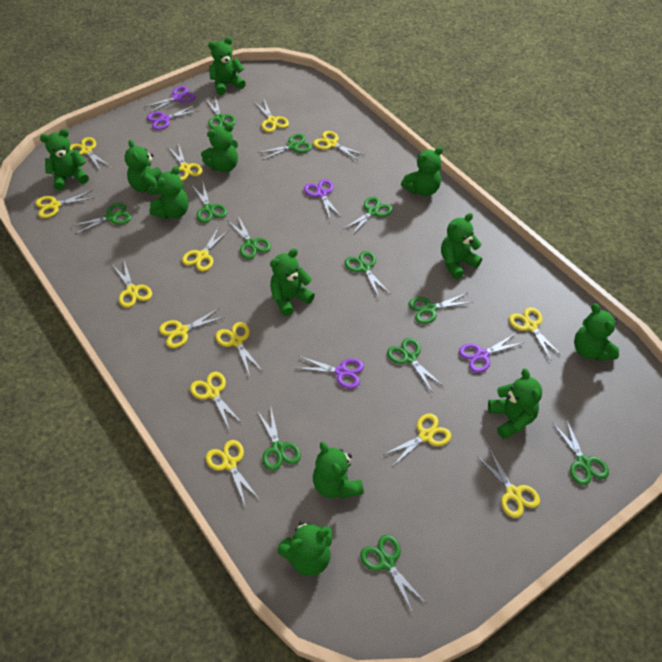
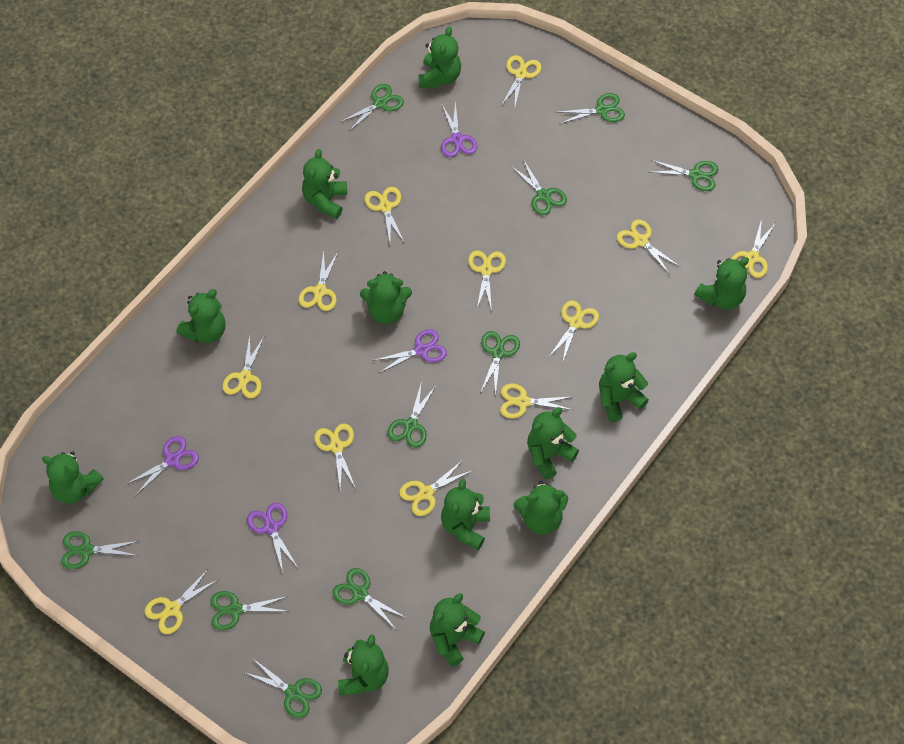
green scissors: 12 -> 10
purple scissors: 5 -> 4
yellow scissors: 14 -> 12

